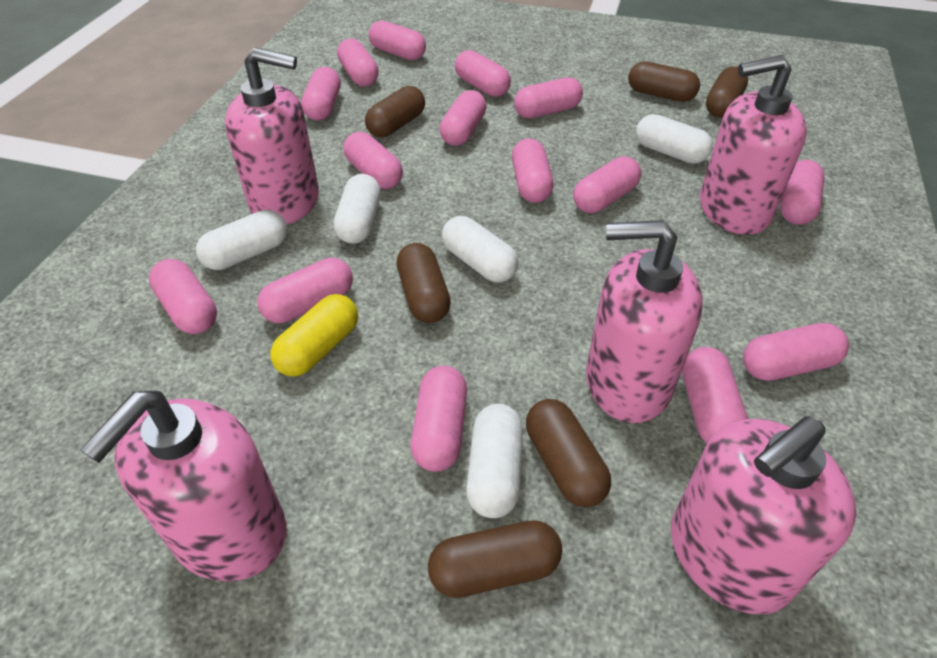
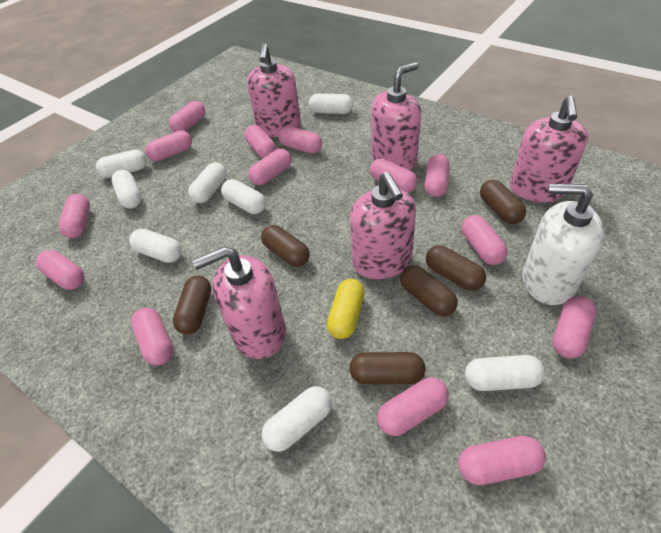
pink capsule: 15 -> 14
white capsule: 5 -> 8
white soap dispenser: 0 -> 1

